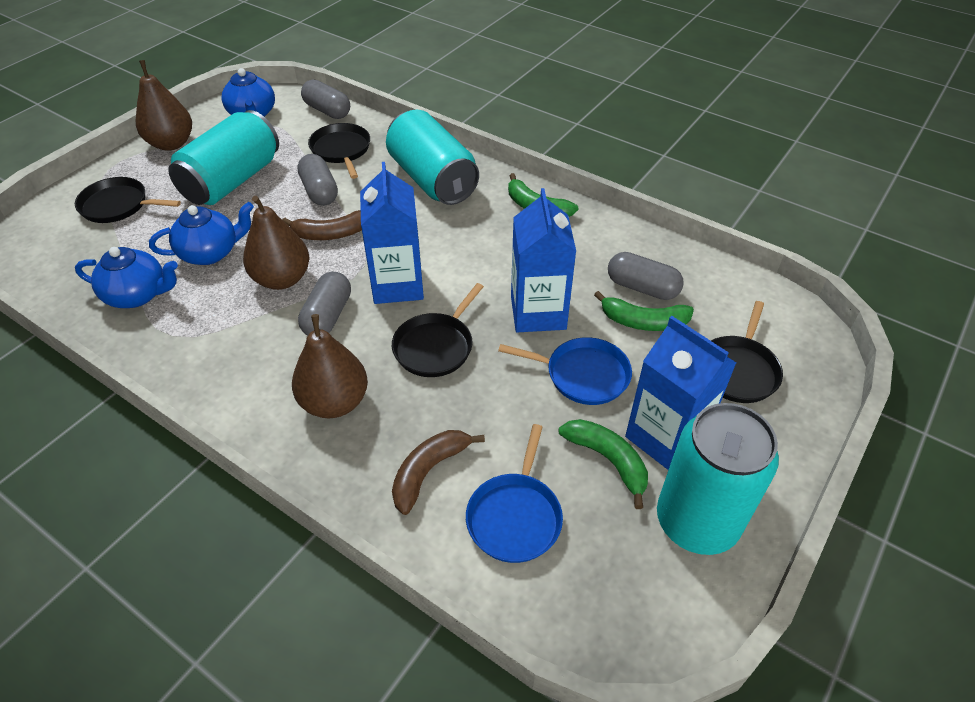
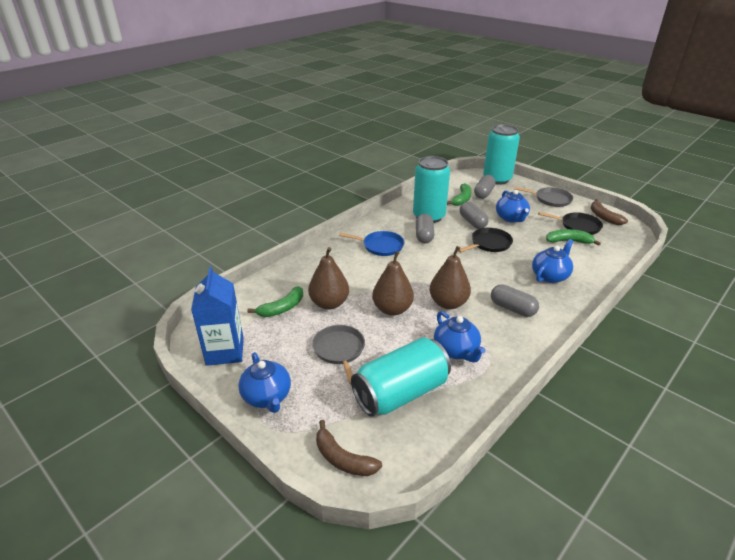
black pan: 4 -> 2
blue carton: 3 -> 1
blue pan: 2 -> 1
blue teapot: 3 -> 4
grey pan: 0 -> 2

